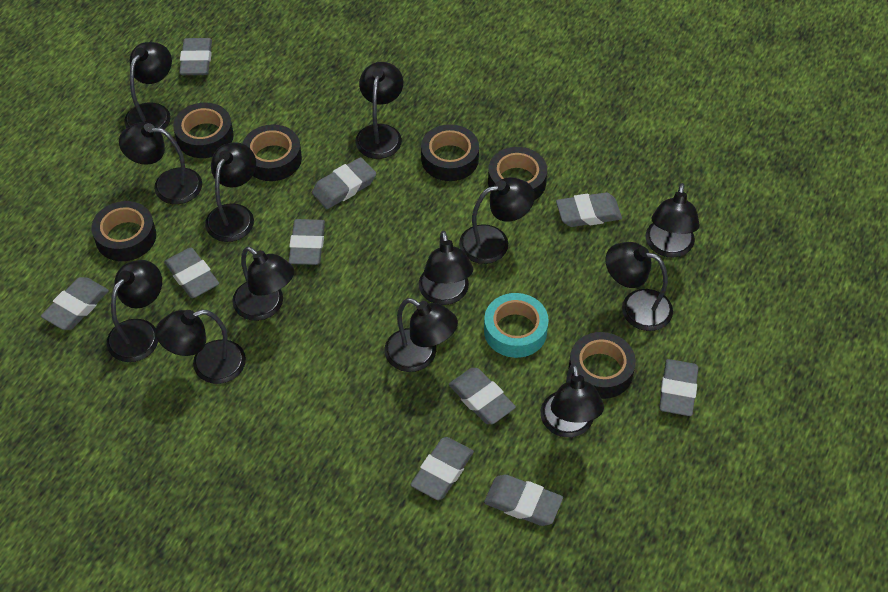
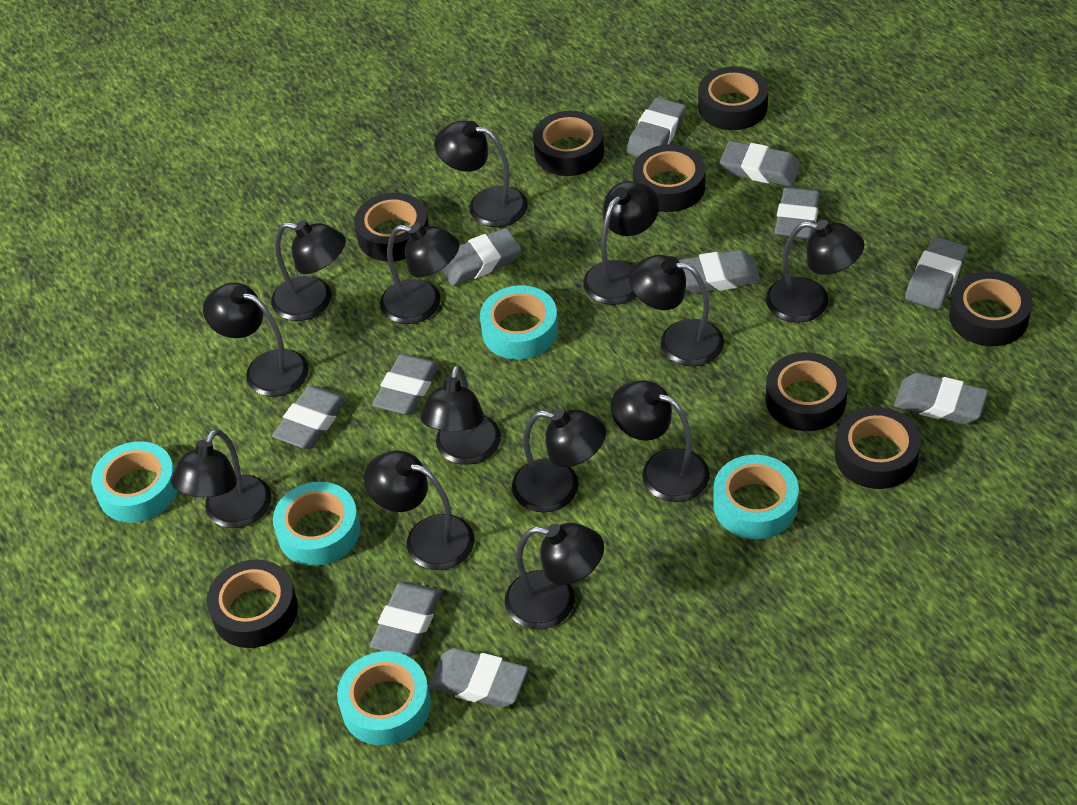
black tape: 6 -> 8
grey eraser: 10 -> 11
turquoise tape: 1 -> 5

